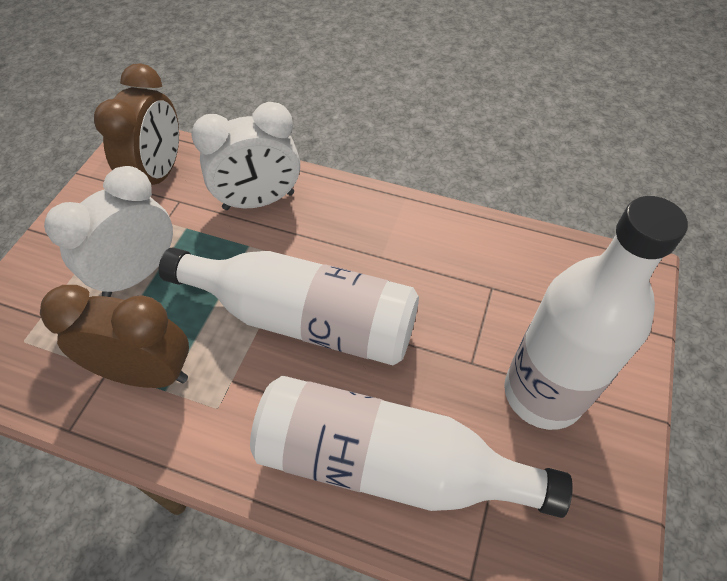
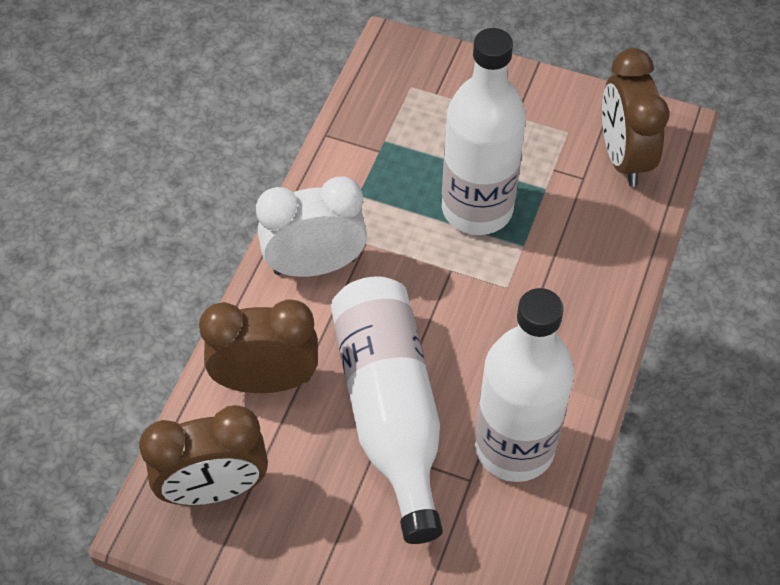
brown clock: 2 -> 3
white clock: 2 -> 1

